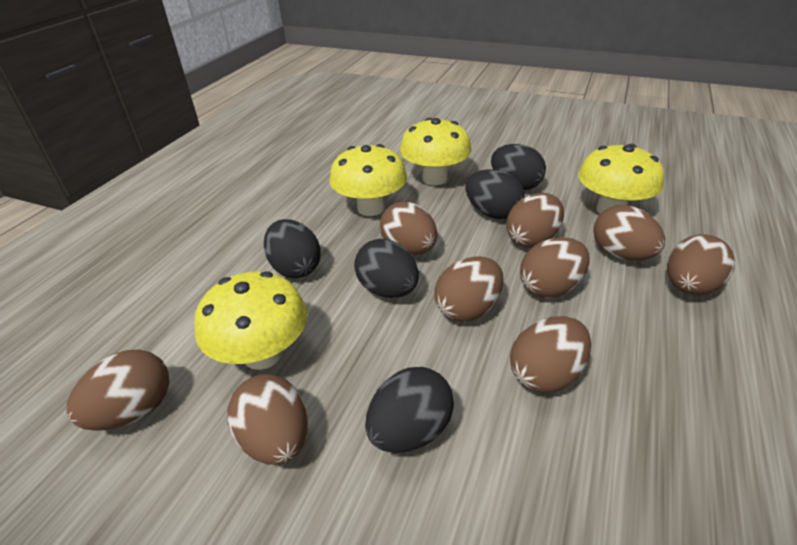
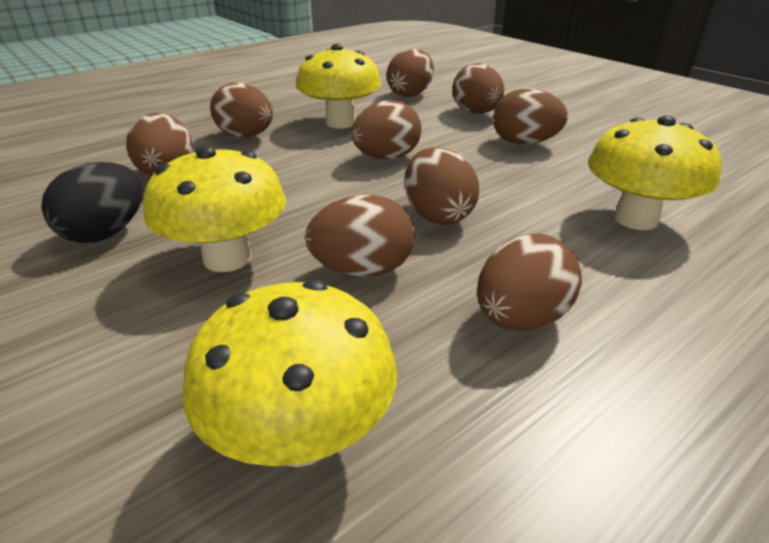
black egg: 5 -> 1

